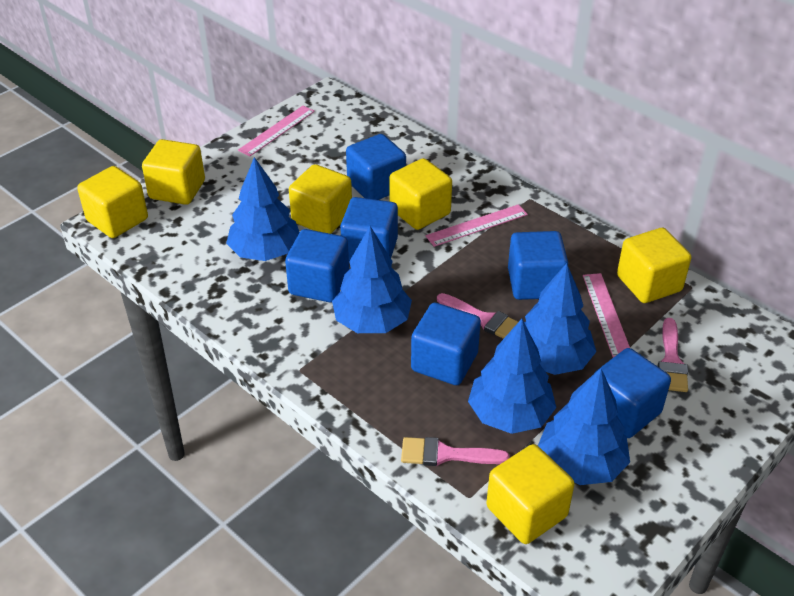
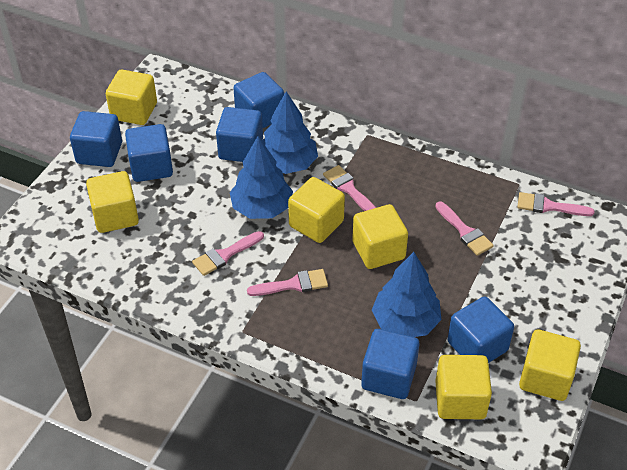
blue tree: 5 -> 3
pink brush: 3 -> 5
pink ruler: 3 -> 0

